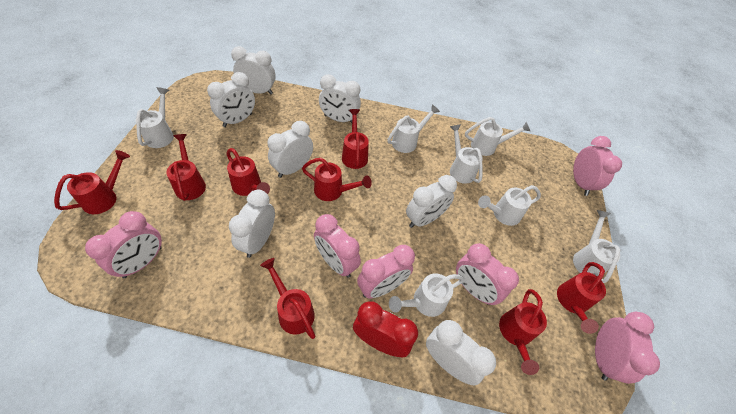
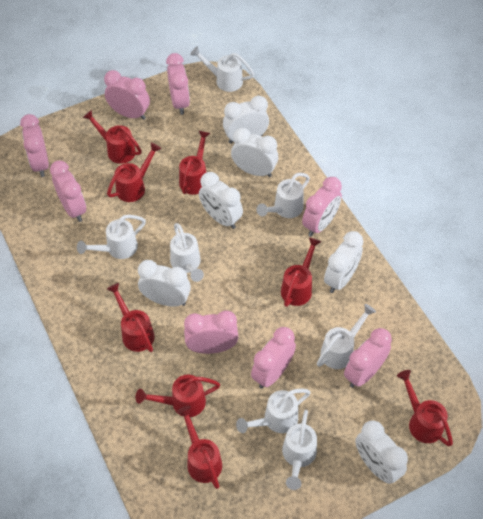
pink clock: 6 -> 8
red clock: 1 -> 0
white clock: 7 -> 6

